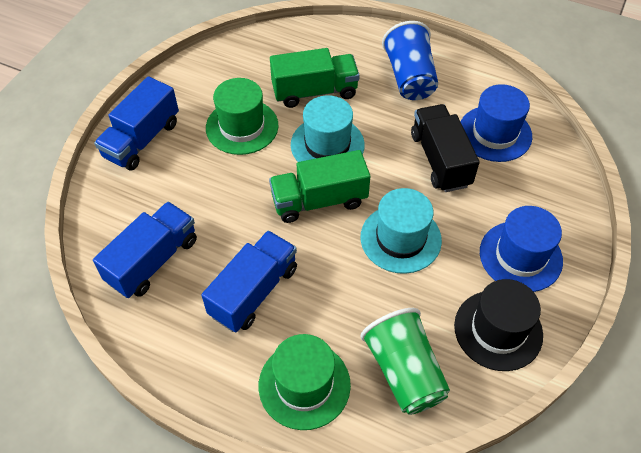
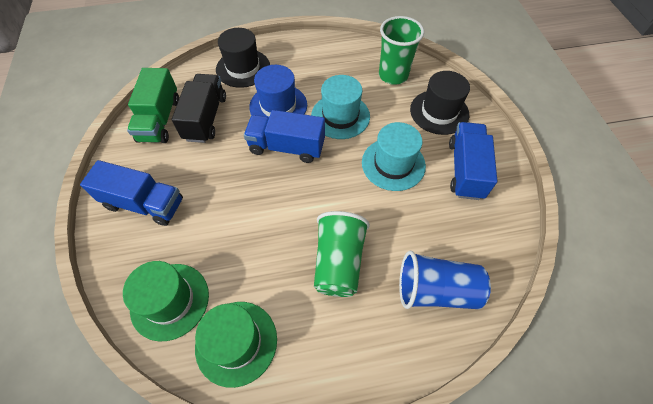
black hat: 1 -> 2
blue hat: 2 -> 1
green cup: 1 -> 2
green truck: 2 -> 1

